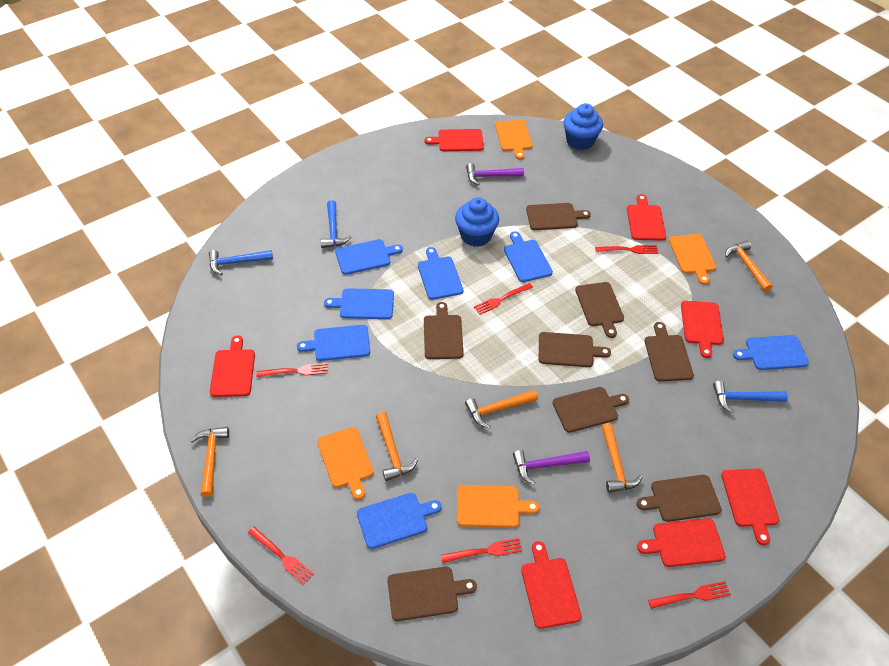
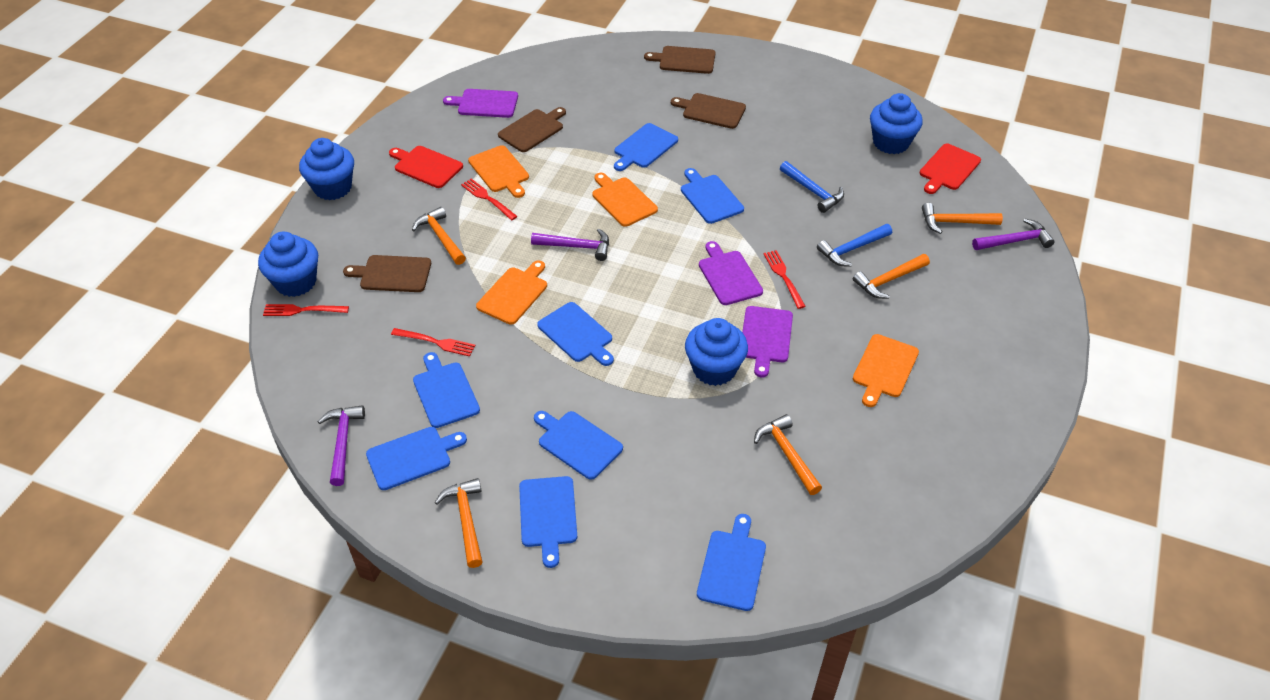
blue cupcake: 2 -> 4
blue cutting board: 7 -> 8
blue hammer: 3 -> 2
brown cutting board: 8 -> 4
purple cutting board: 0 -> 3
purple hammer: 2 -> 3
red cutting board: 7 -> 2
red fork: 6 -> 4

